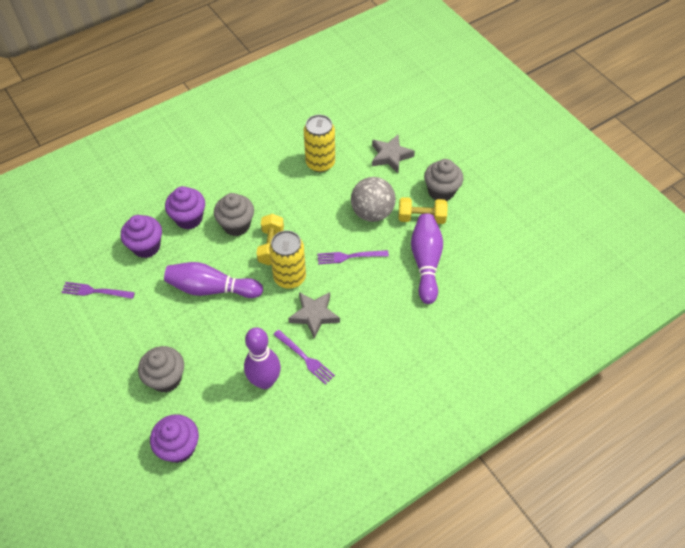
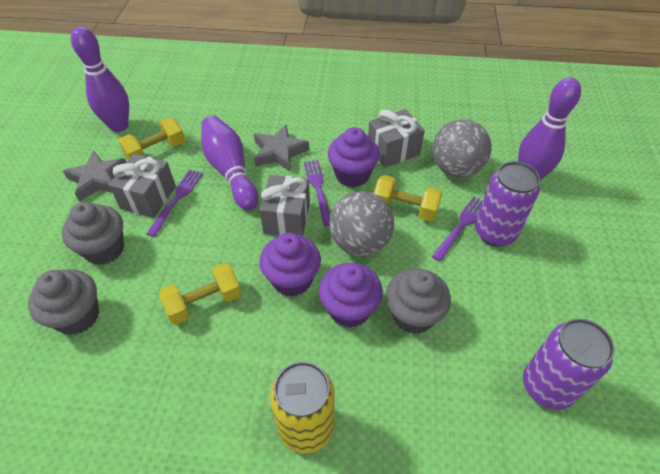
grey ball: 1 -> 2
grey gift: 0 -> 3
purple can: 0 -> 2
yellow can: 2 -> 1
yellow dumbbell: 2 -> 3

